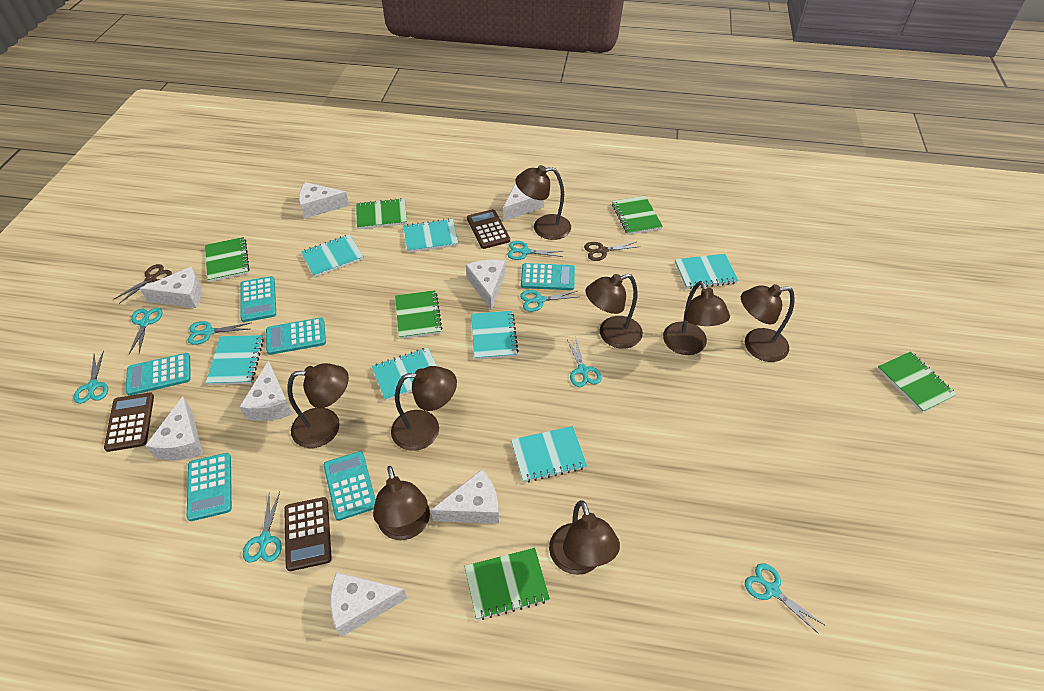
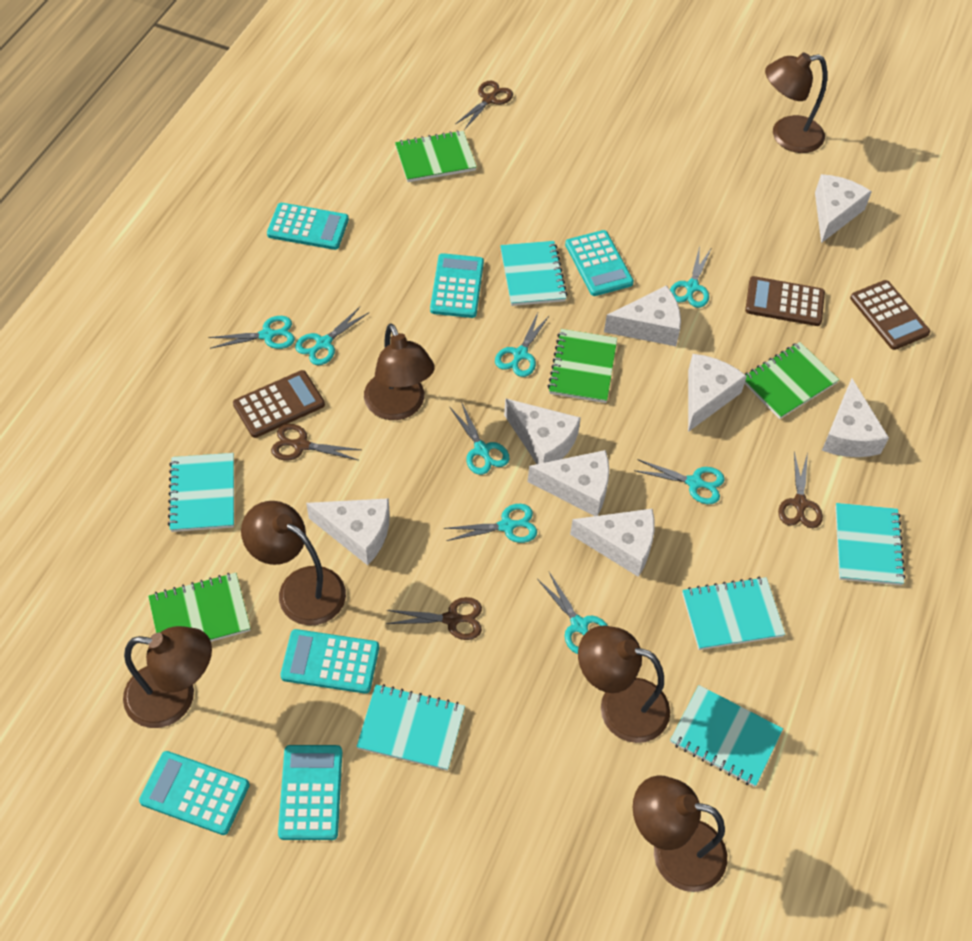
brown lamp: 8 -> 6
brown scissors: 2 -> 4
green notebook: 6 -> 4
turquoise notebook: 7 -> 6

